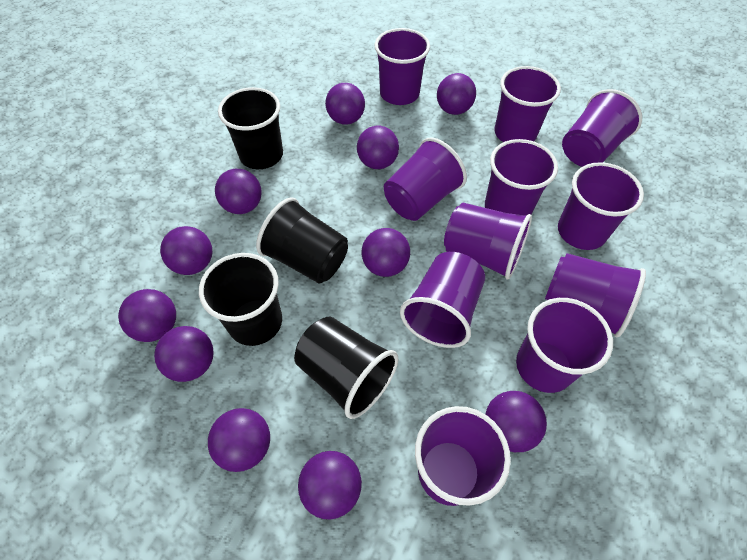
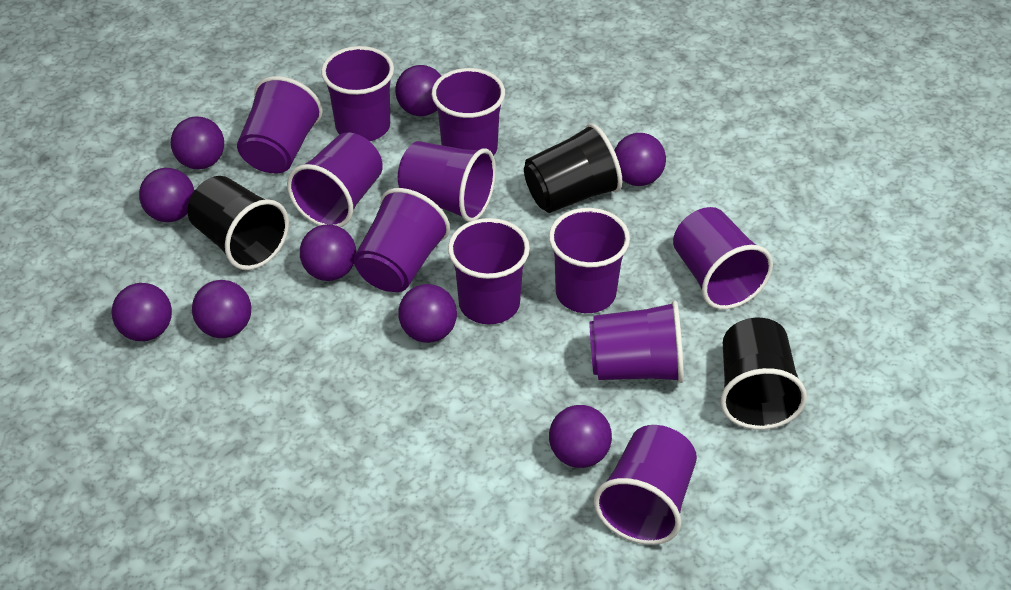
black cup: 4 -> 3
purple ball: 11 -> 9

